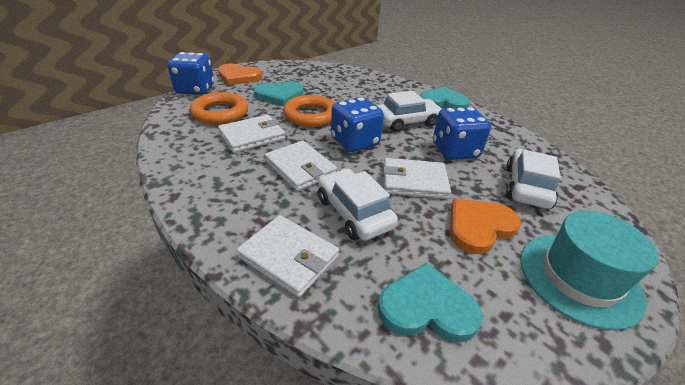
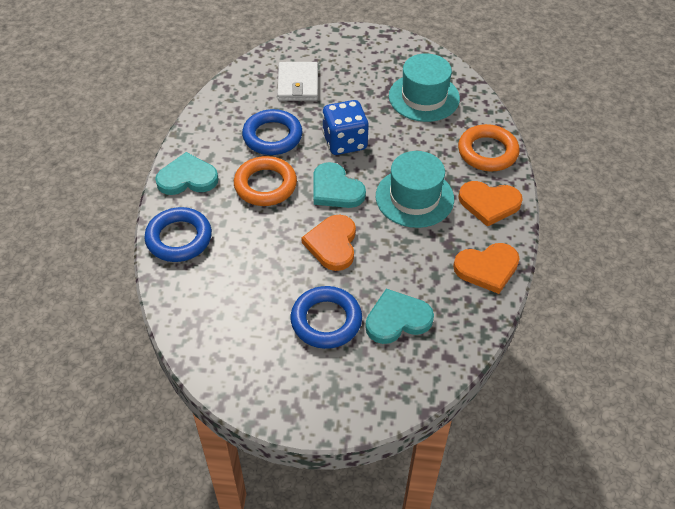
blue dice: 3 -> 1
blue ring: 0 -> 3
orange heart: 2 -> 3
turquoise hat: 1 -> 2
white car: 3 -> 0
white wallet: 4 -> 1

